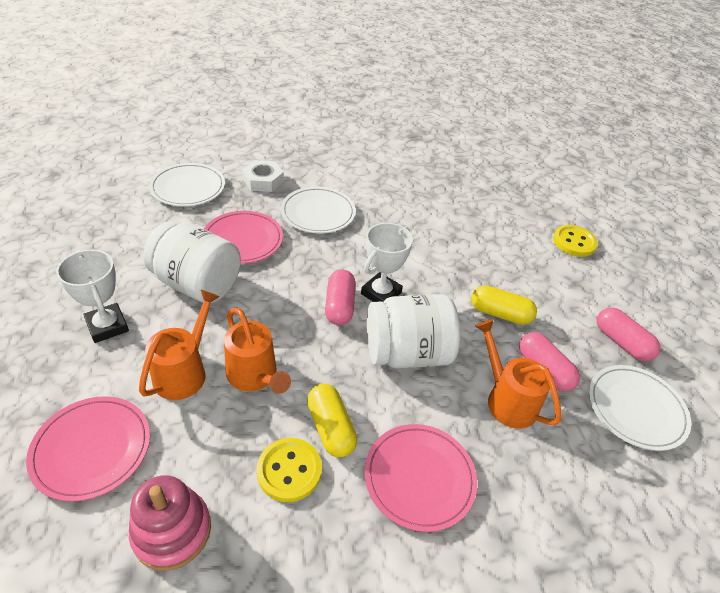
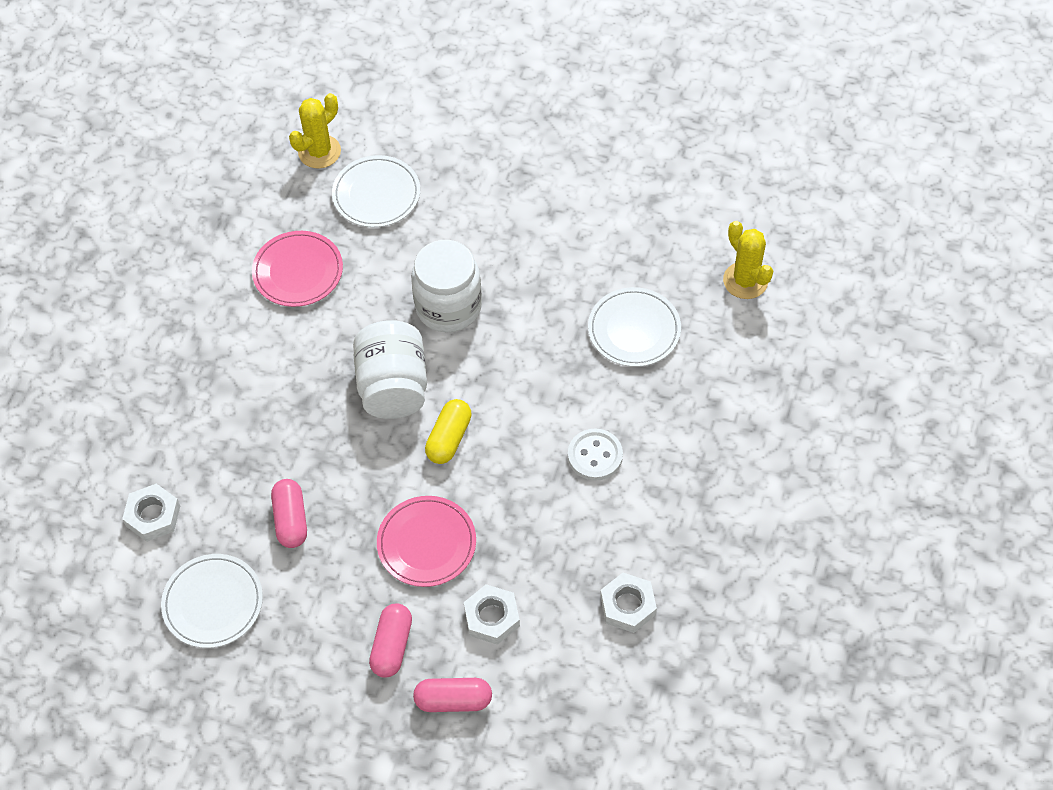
orange watering can: 3 -> 0
pink plate: 3 -> 2
pink stacking toy: 1 -> 0
white button: 0 -> 1
white nut: 1 -> 3
white trophy: 2 -> 0
yellow button: 2 -> 0
yellow cactus: 0 -> 2
yellow capsule: 2 -> 1

